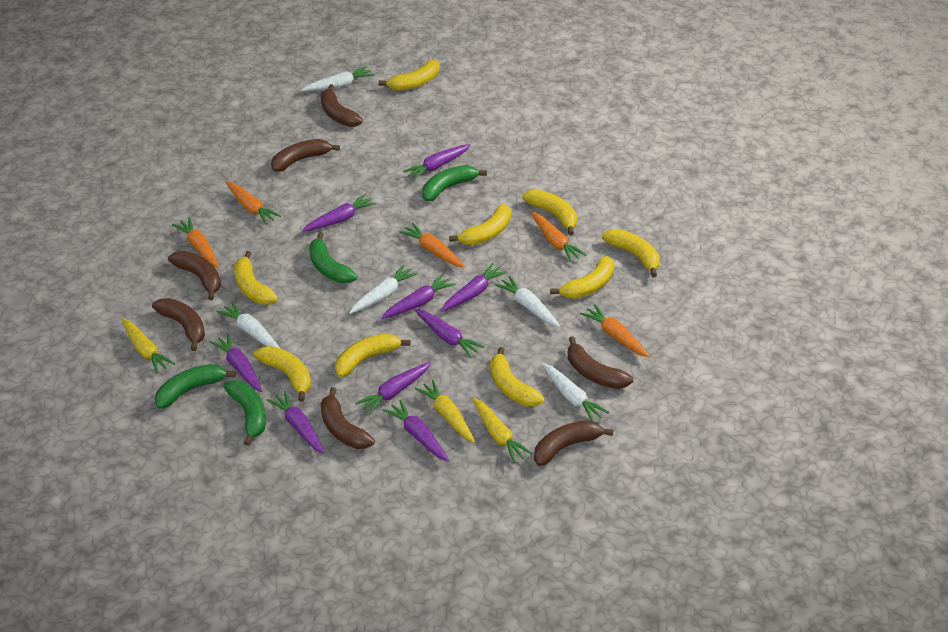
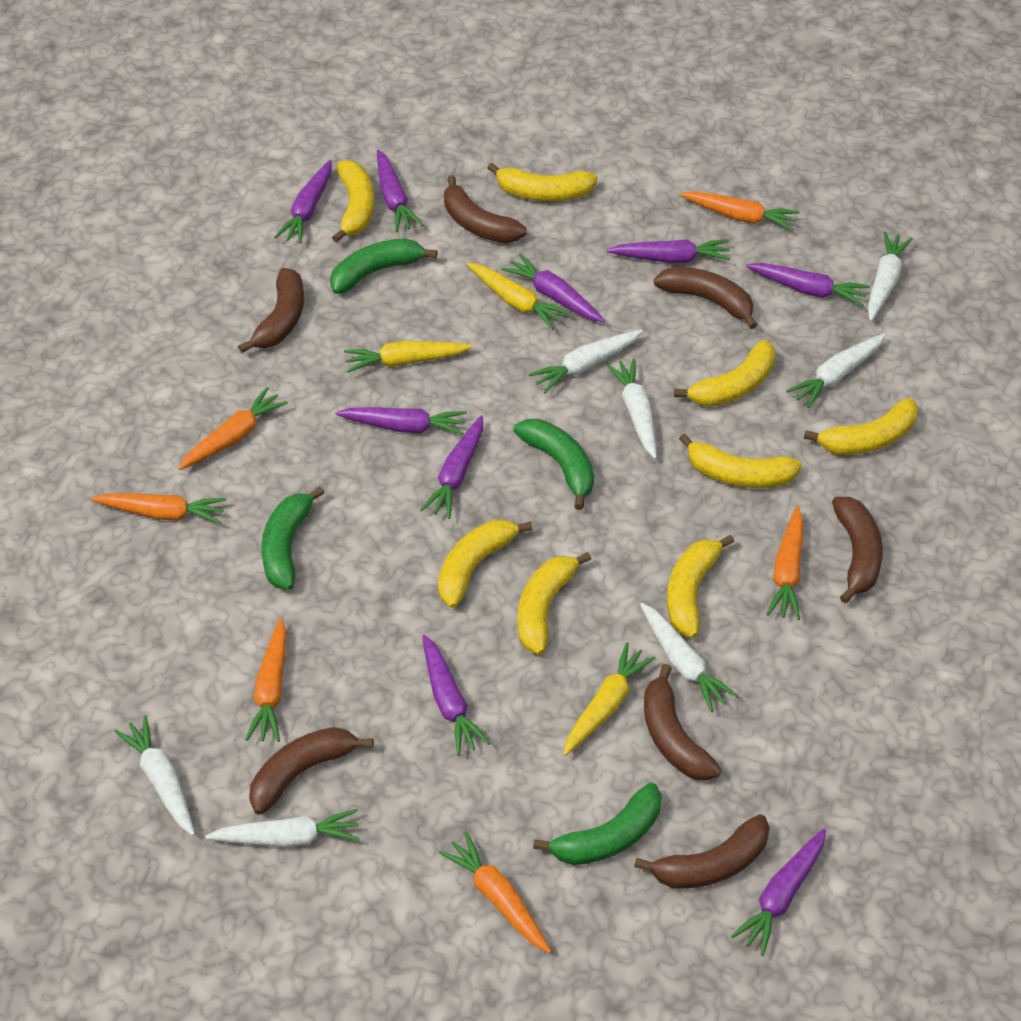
orange carrot: 5 -> 6
white carrot: 5 -> 7
yellow banana: 9 -> 8

